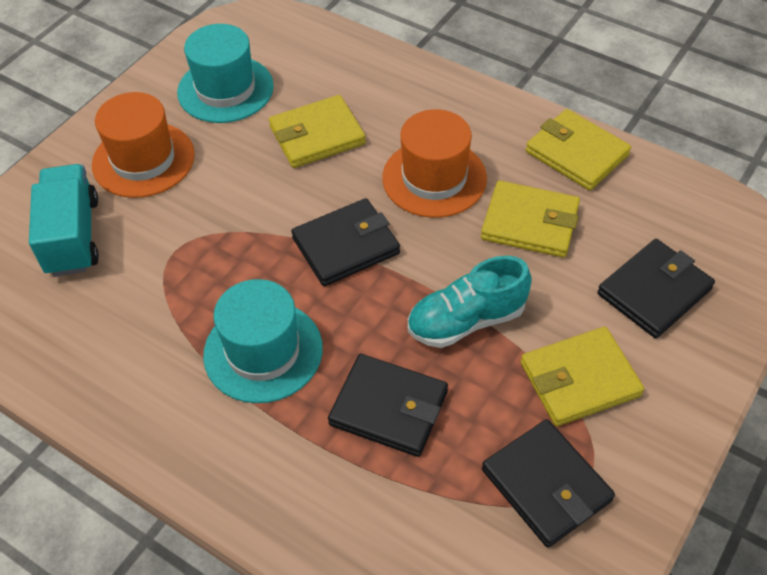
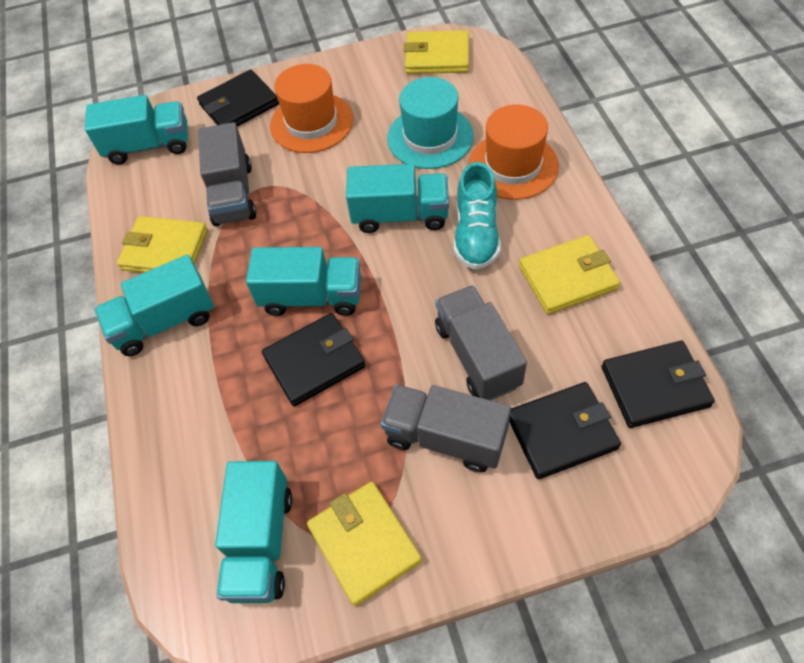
grey truck: 0 -> 3
turquoise hat: 2 -> 1
turquoise truck: 1 -> 5

